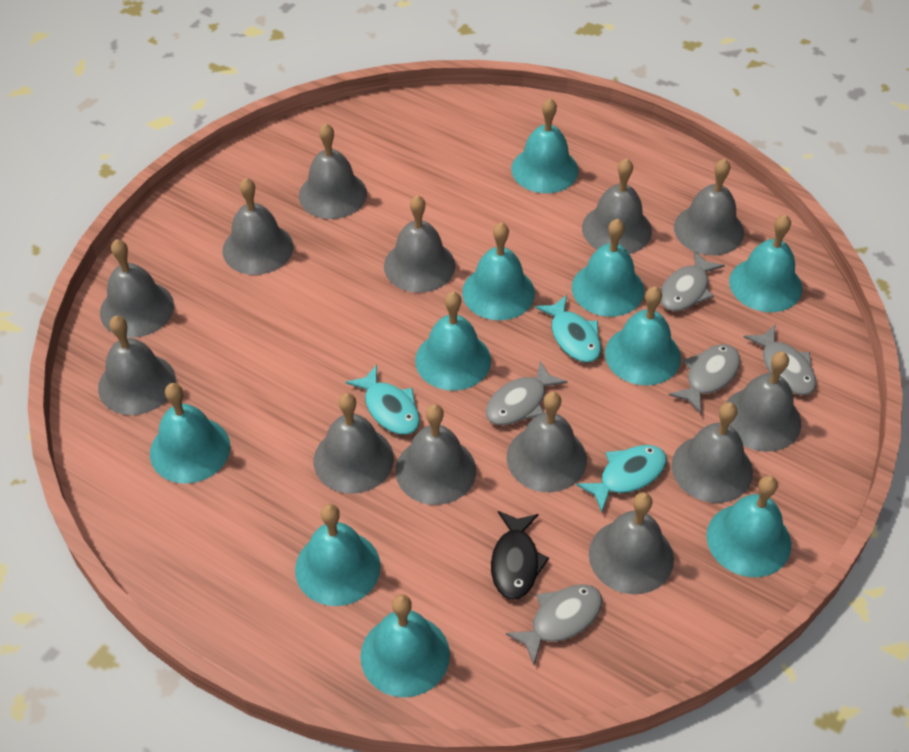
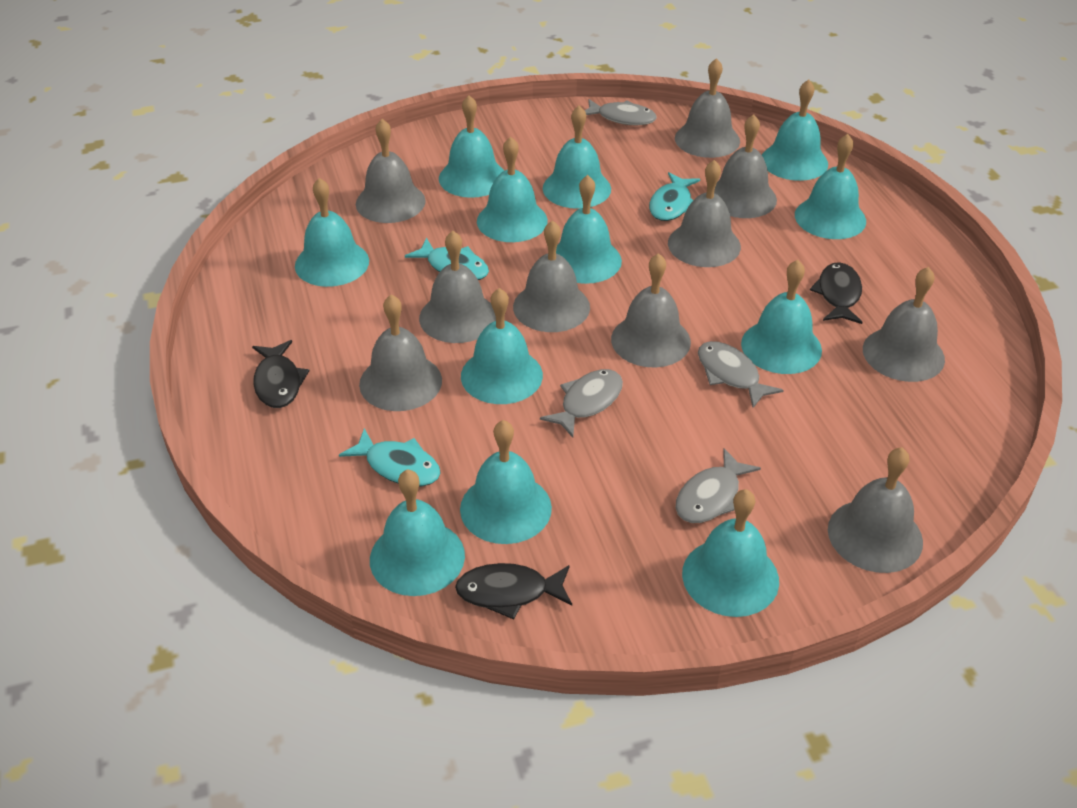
black fish: 1 -> 3
grey bell: 13 -> 10
grey fish: 5 -> 4
turquoise bell: 10 -> 12

